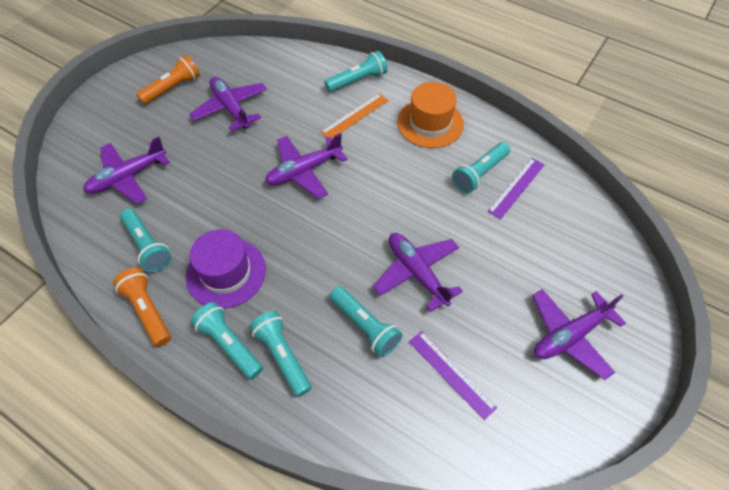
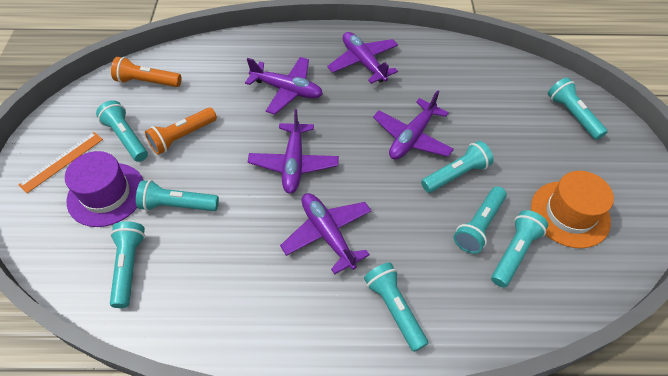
purple ruler: 2 -> 0
turquoise flashlight: 6 -> 8

